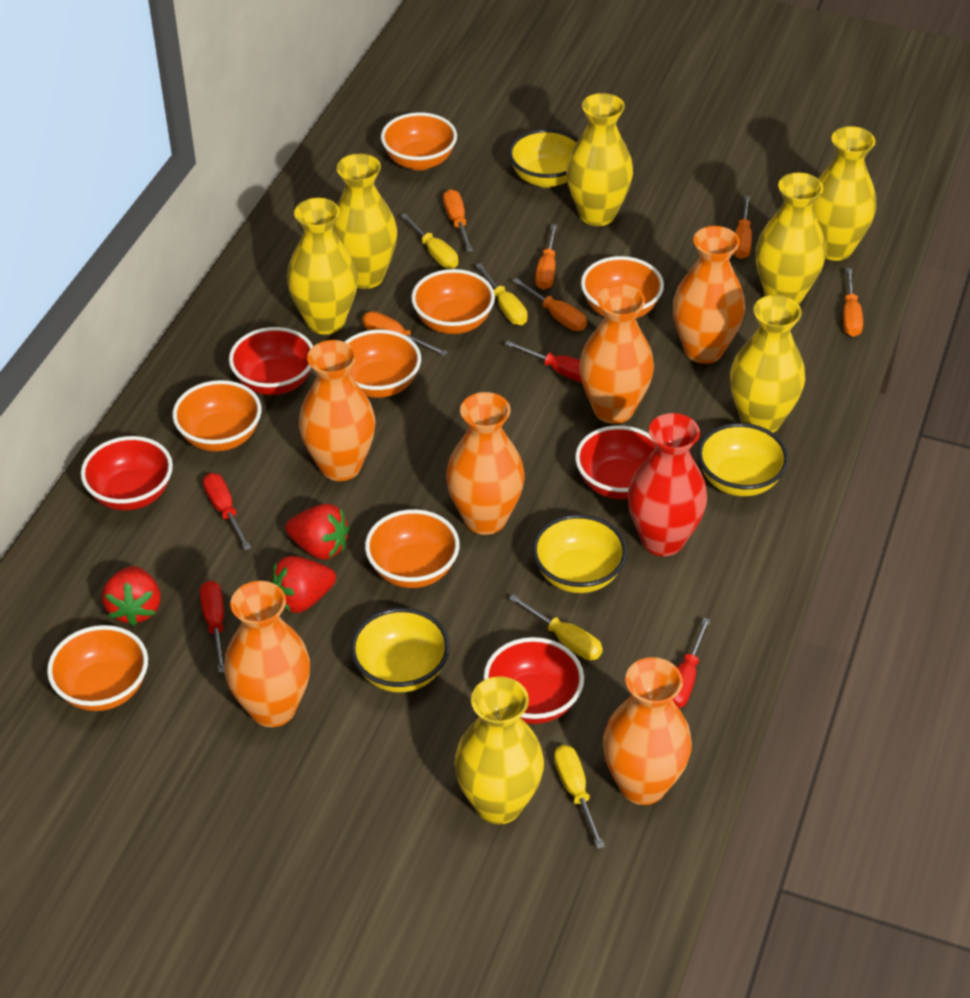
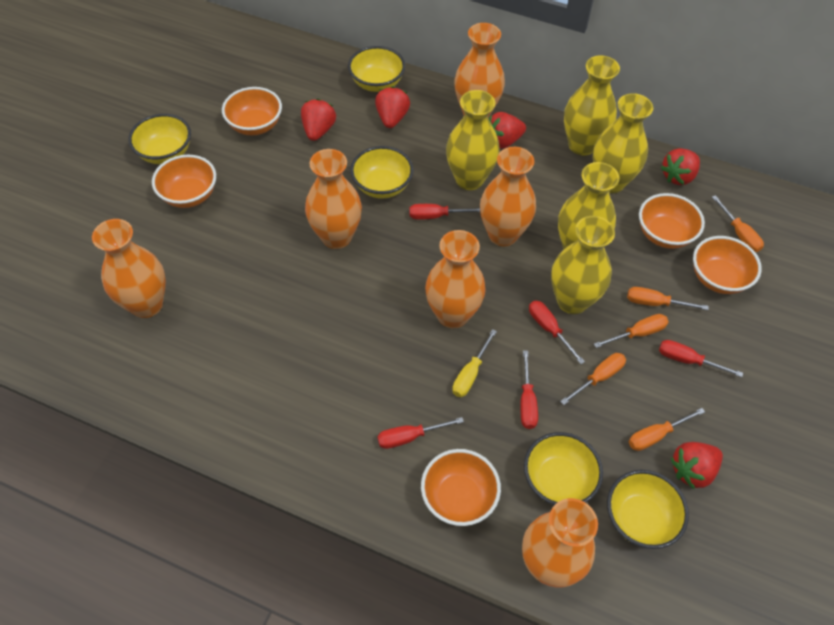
orange bowl: 7 -> 5
orange screwdriver: 6 -> 5
red bowl: 4 -> 0
red screwdriver: 4 -> 5
red strawberry: 3 -> 5
red vase: 1 -> 0
yellow bowl: 4 -> 5
yellow screwdriver: 4 -> 1
yellow vase: 7 -> 5

